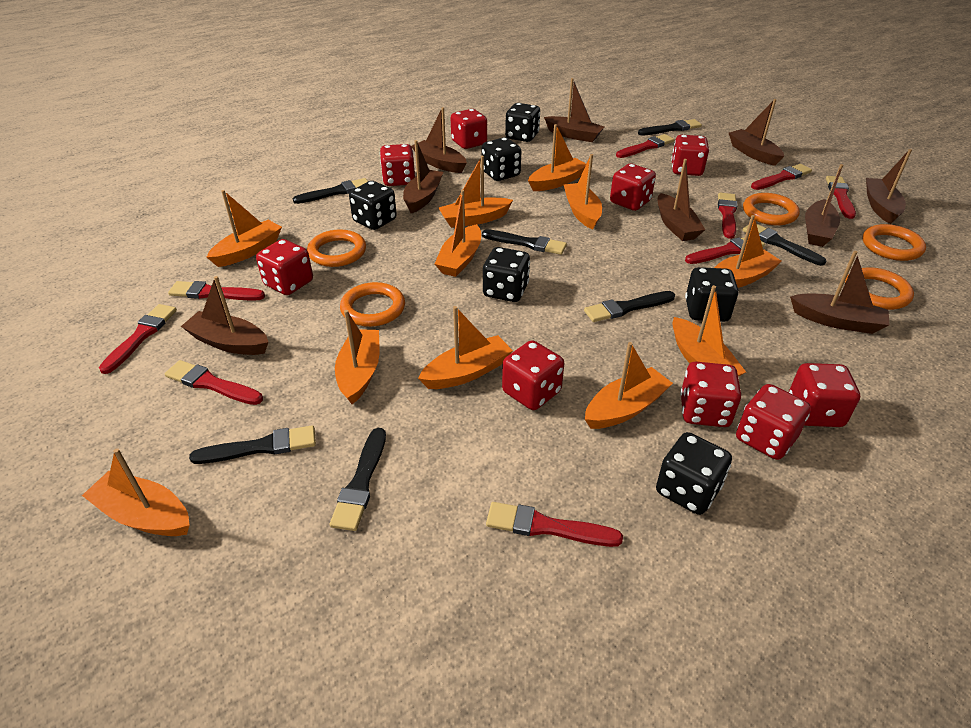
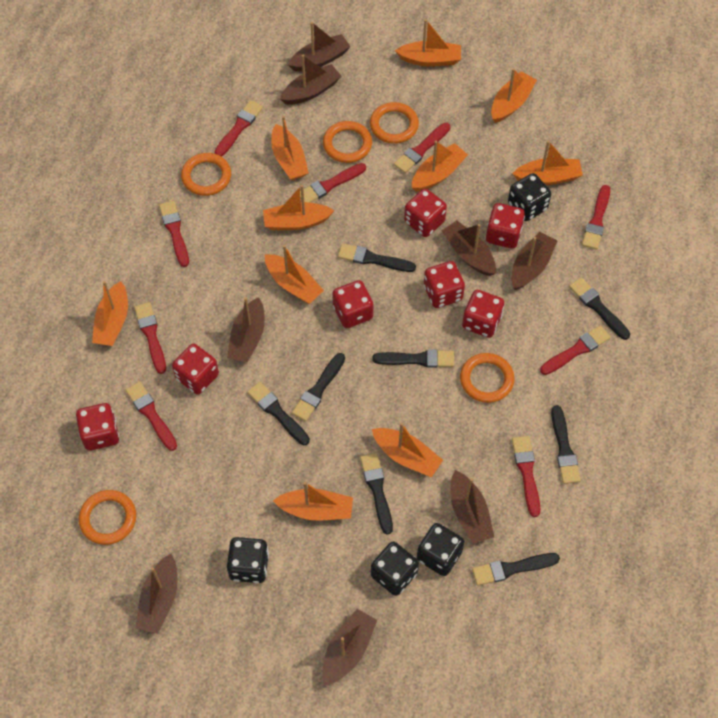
black brush: 7 -> 8
black dice: 6 -> 4
brown boat: 9 -> 8
orange boat: 11 -> 10
red dice: 9 -> 7

